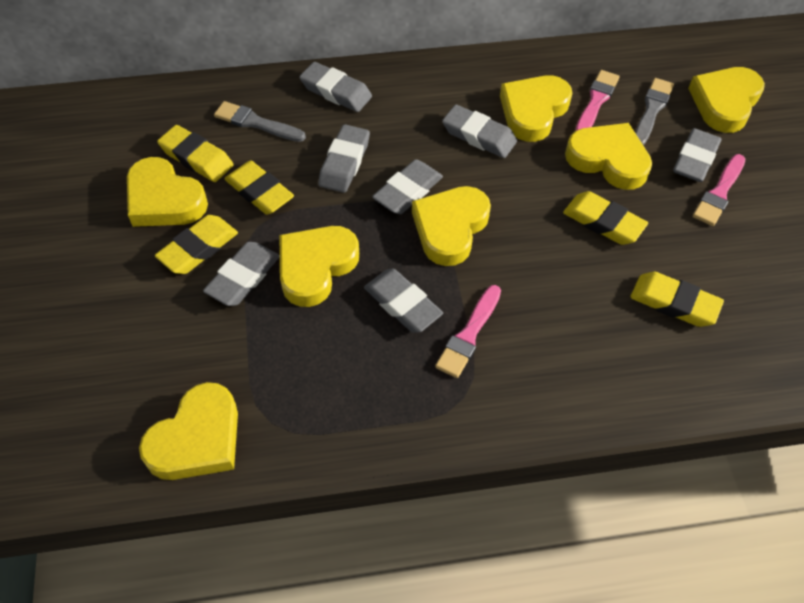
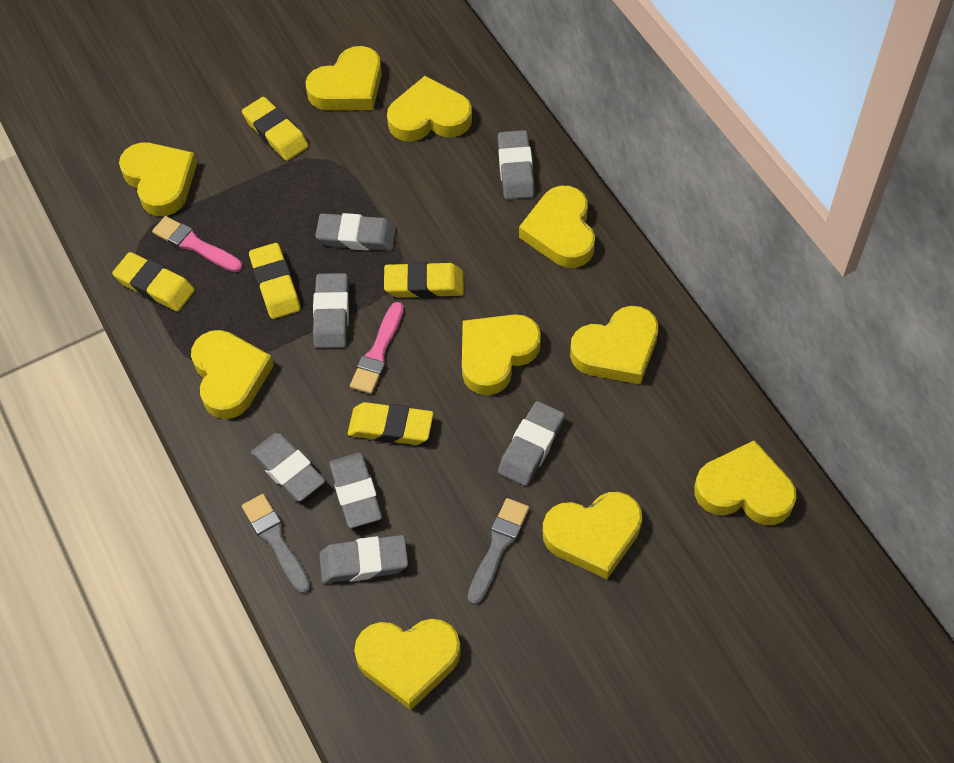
pink brush: 3 -> 2
yellow heart: 7 -> 10

